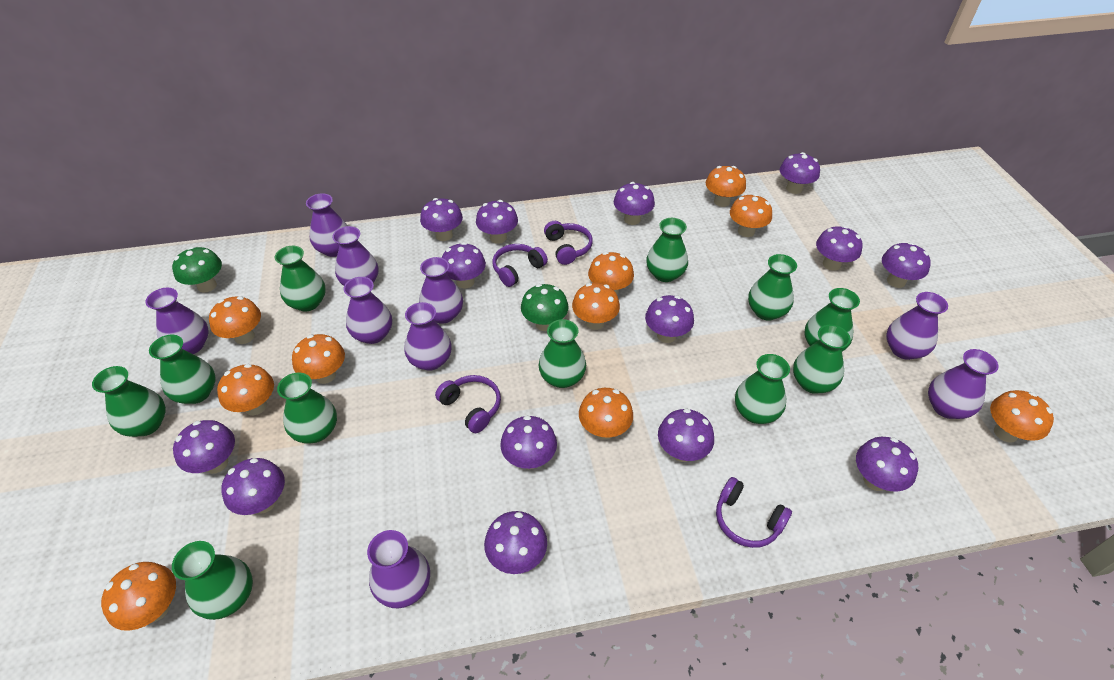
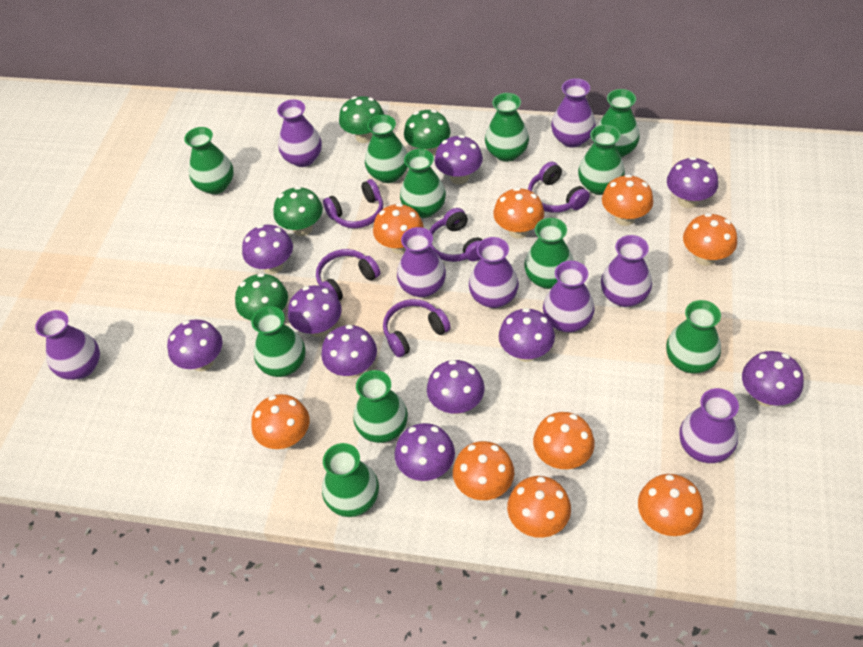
green mushroom: 2 -> 4
orange mushroom: 10 -> 9
purple headphones: 4 -> 5
purple mushroom: 14 -> 10
purple vase: 9 -> 8

